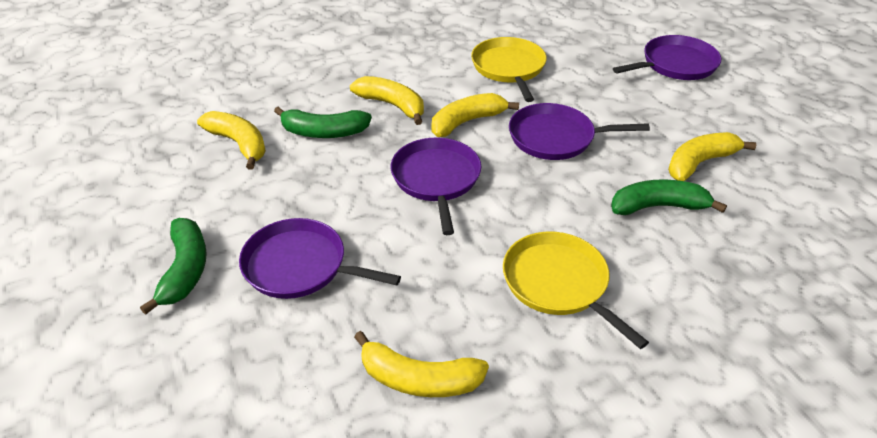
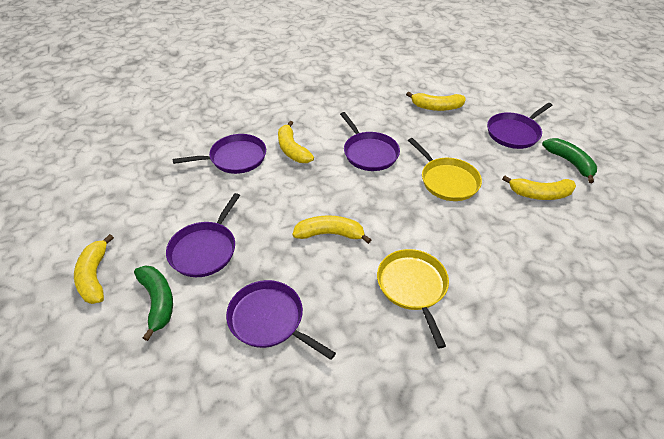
green banana: 3 -> 2
purple pan: 4 -> 5

